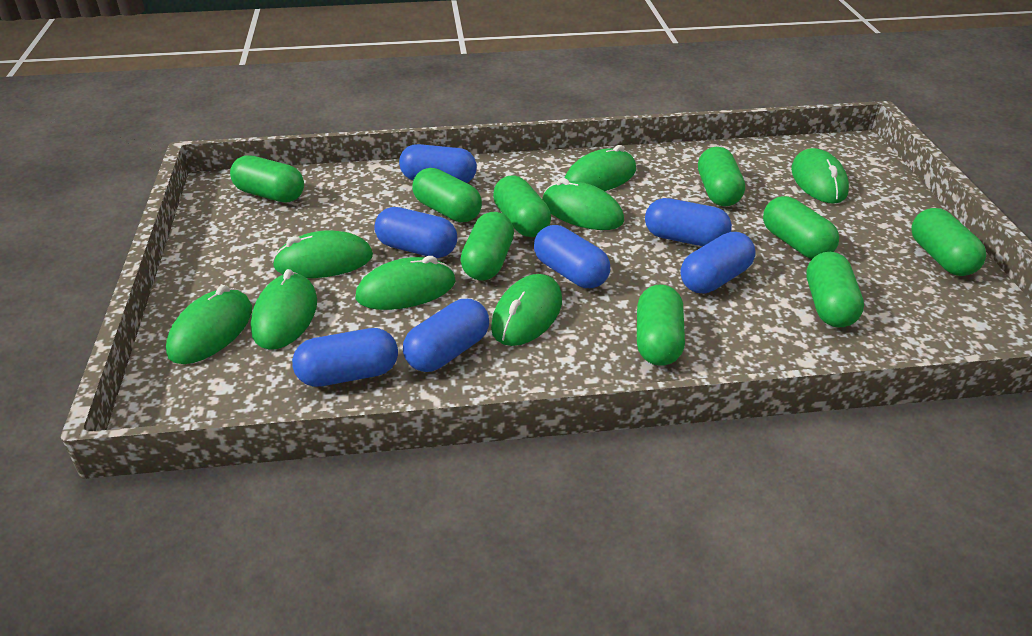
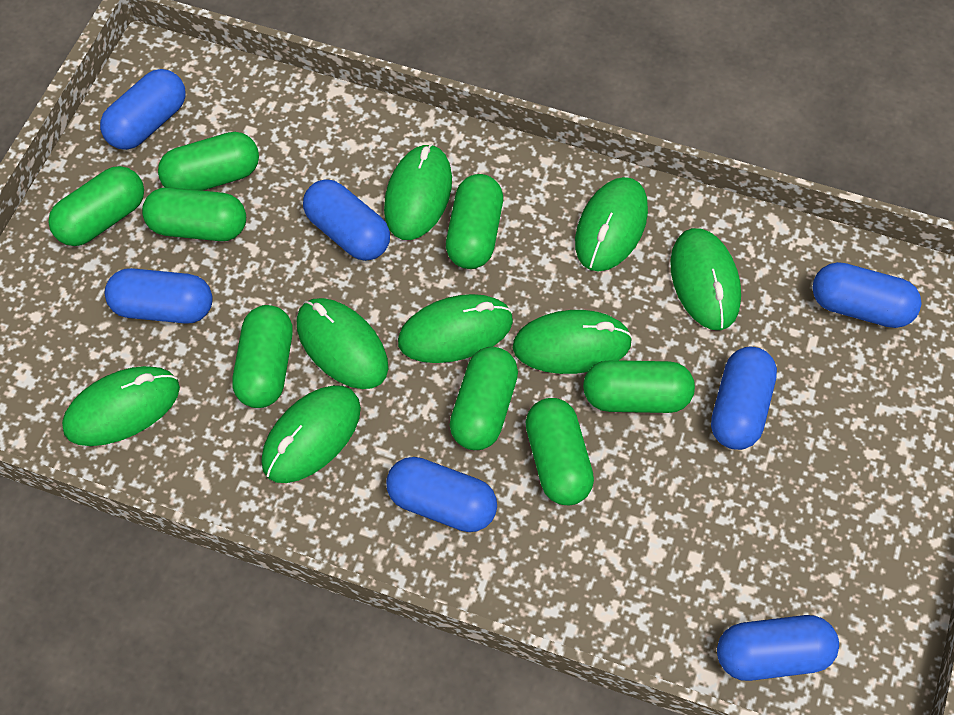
green capsule: 9 -> 8

